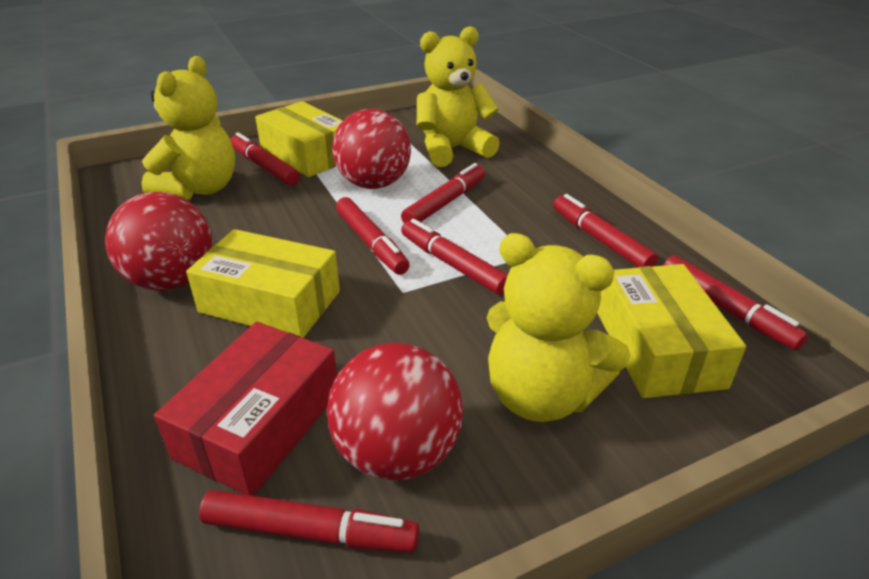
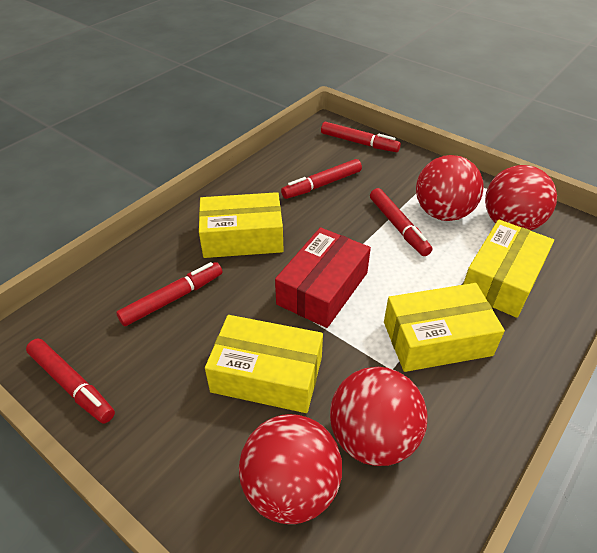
red ball: 3 -> 4
red marker: 7 -> 5
yellow box: 3 -> 4
yellow teddy bear: 3 -> 0

